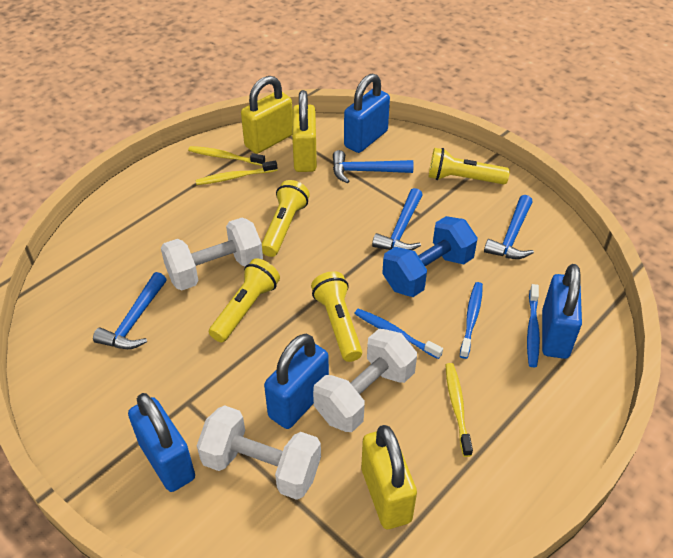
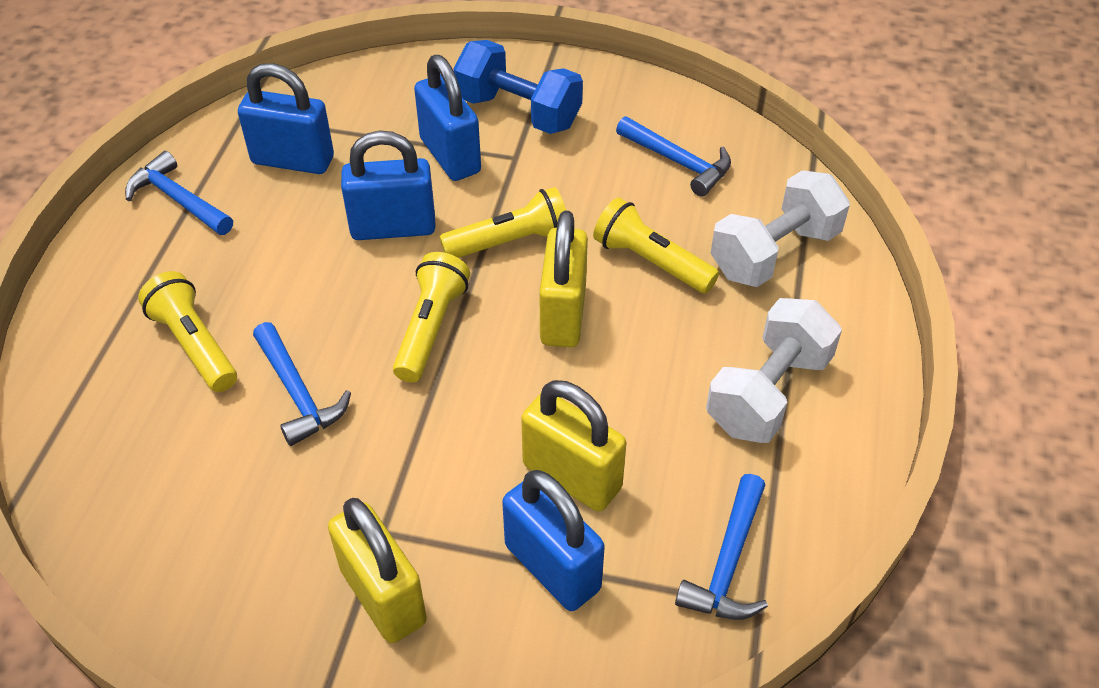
blue toothbrush: 3 -> 0
white dumbbell: 3 -> 2
yellow toothbrush: 3 -> 0

